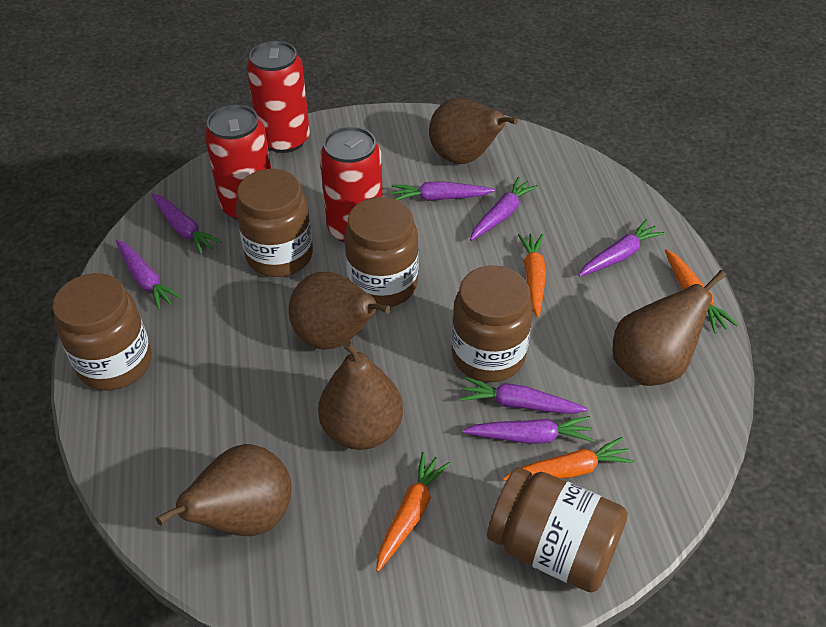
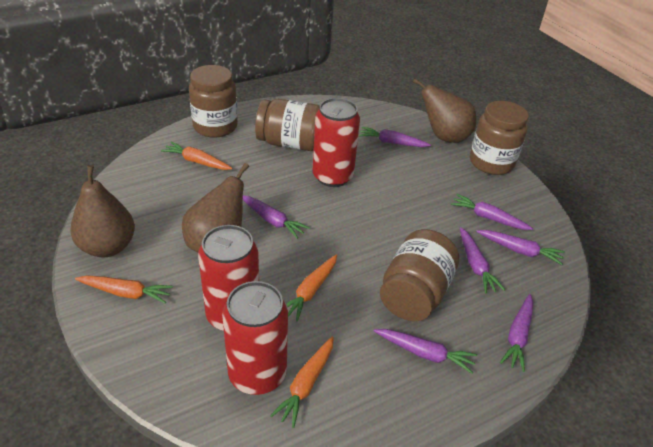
brown jar: 5 -> 4
brown pear: 5 -> 3

